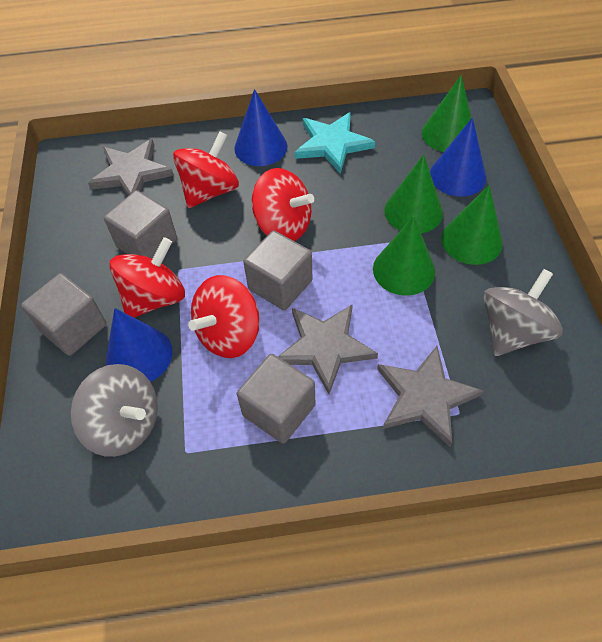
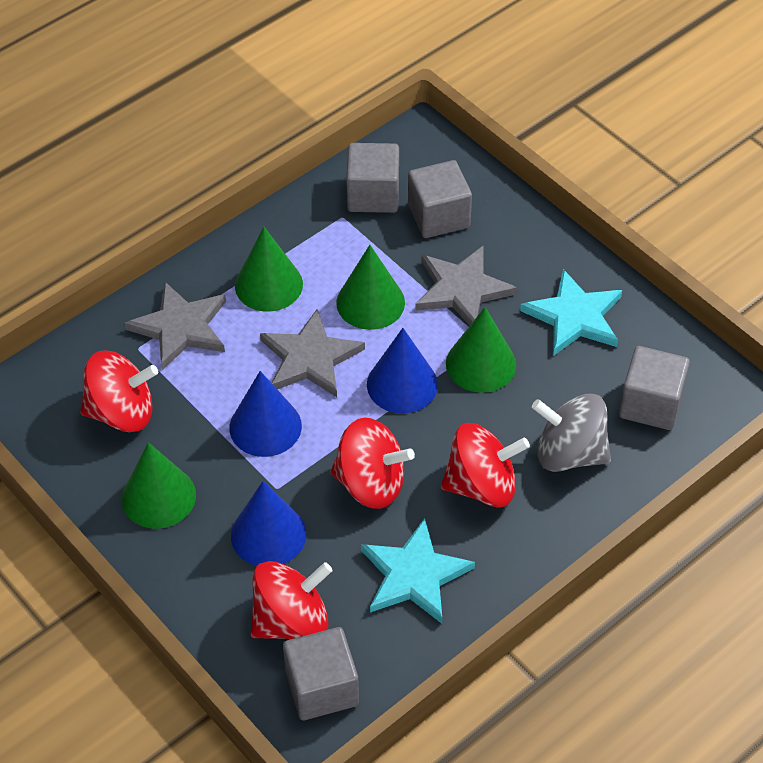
grey spinning top: 2 -> 1
turquoise star: 1 -> 2

